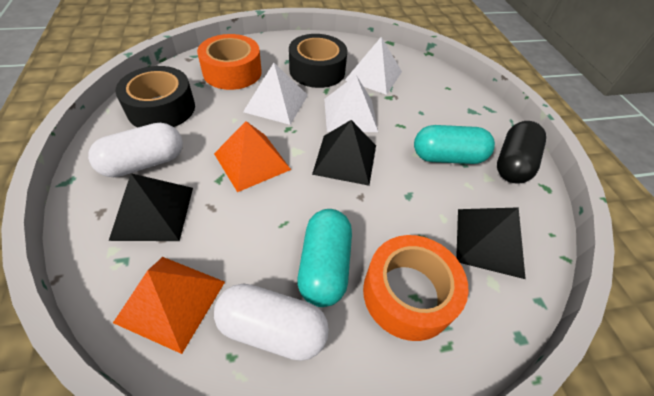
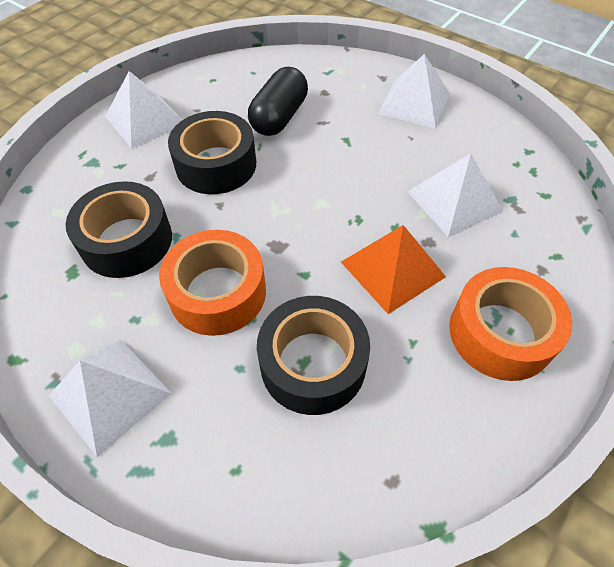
black pyramid: 3 -> 0
black tape: 2 -> 3
orange pyramid: 2 -> 1
turquoise capsule: 2 -> 0
white capsule: 2 -> 0
white pyramid: 3 -> 4

